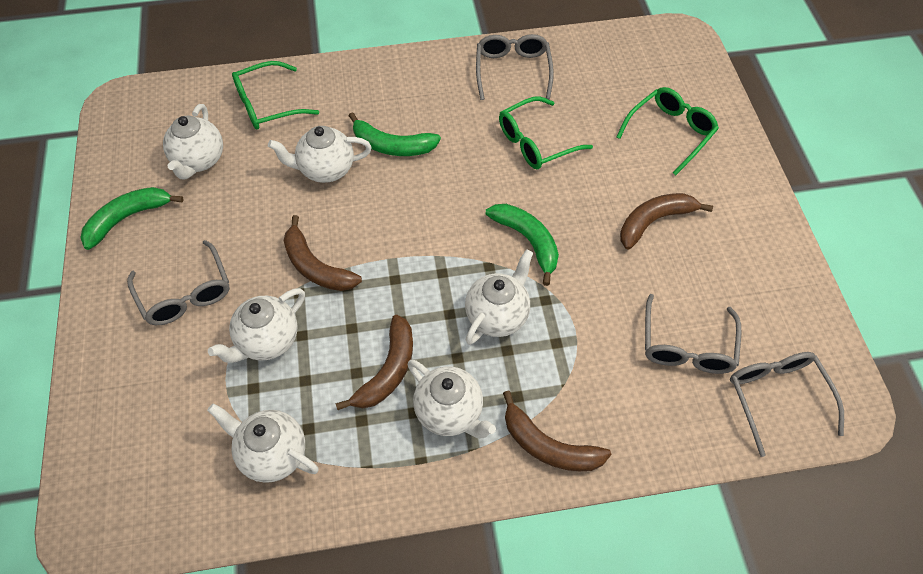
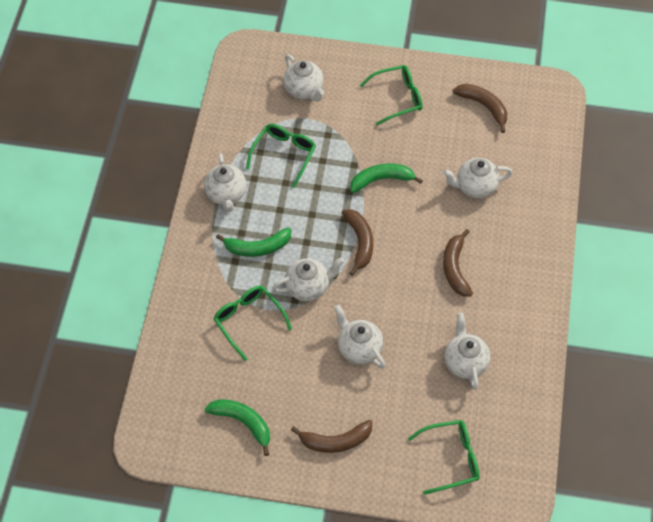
green glasses: 3 -> 4
grey glasses: 4 -> 0

